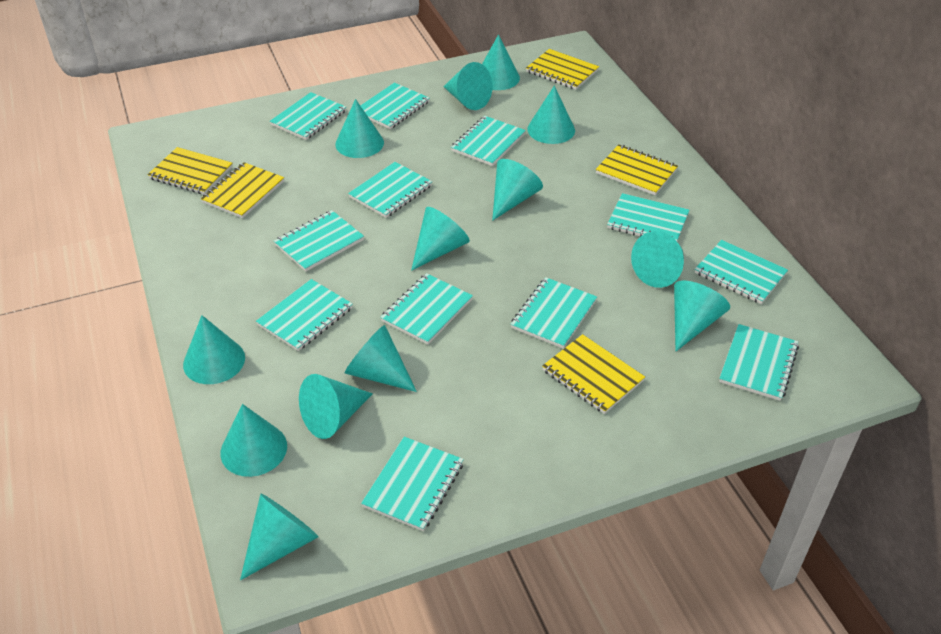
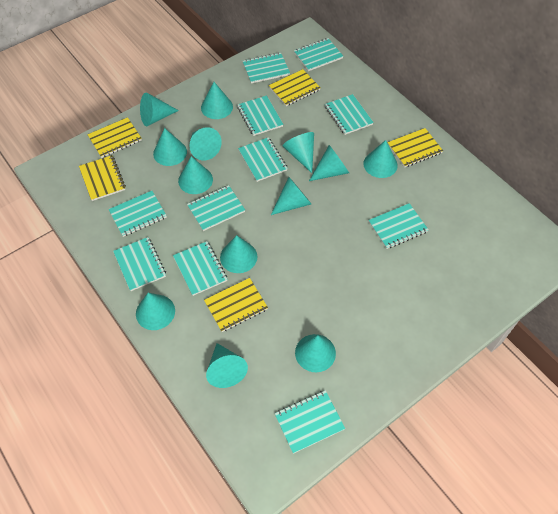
turquoise notebook: 12 -> 11

